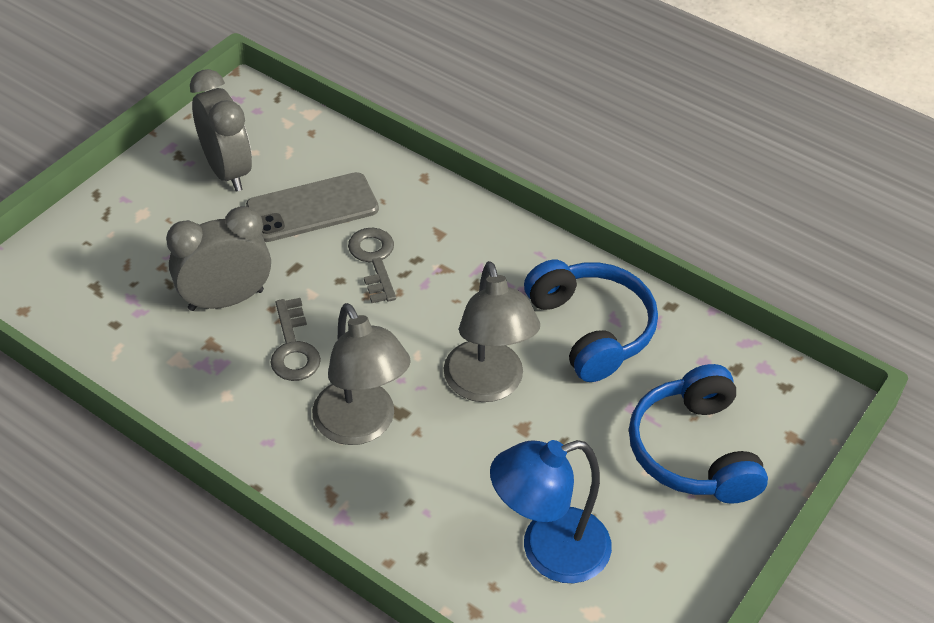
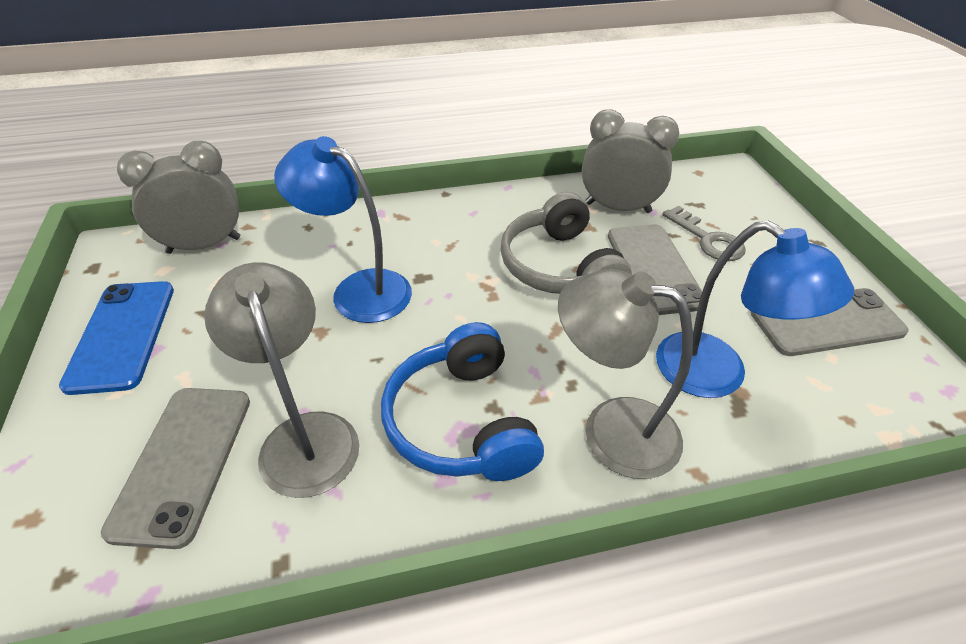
blue headphones: 2 -> 1
blue lamp: 1 -> 2
blue phone: 0 -> 1
grey headphones: 0 -> 1
grey key: 2 -> 1
grey phone: 1 -> 3

